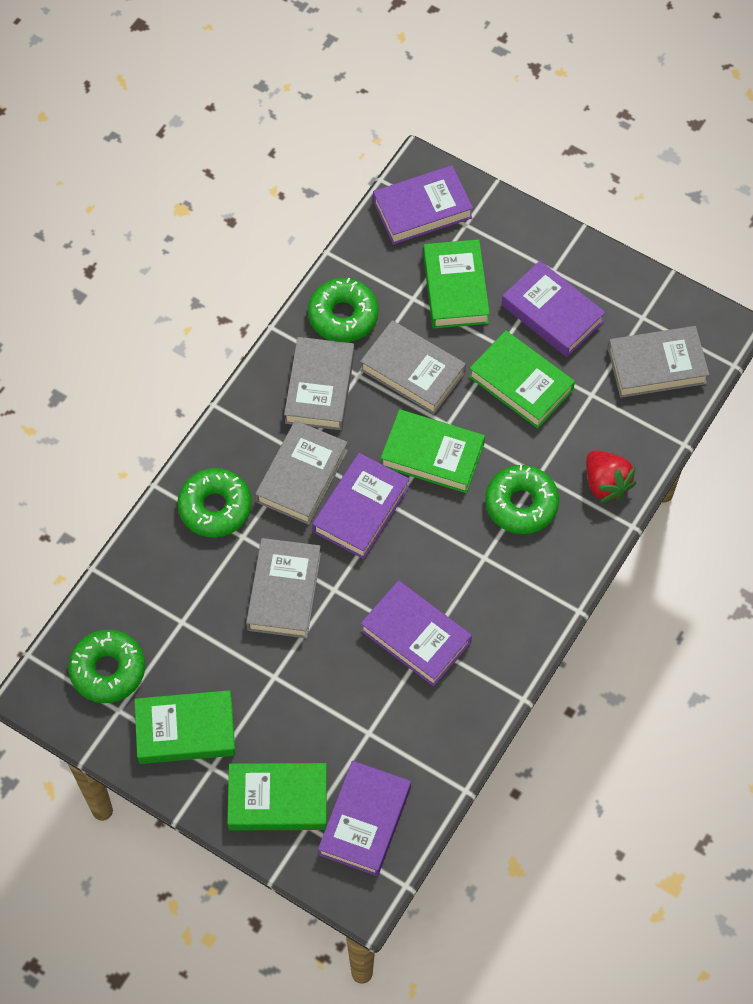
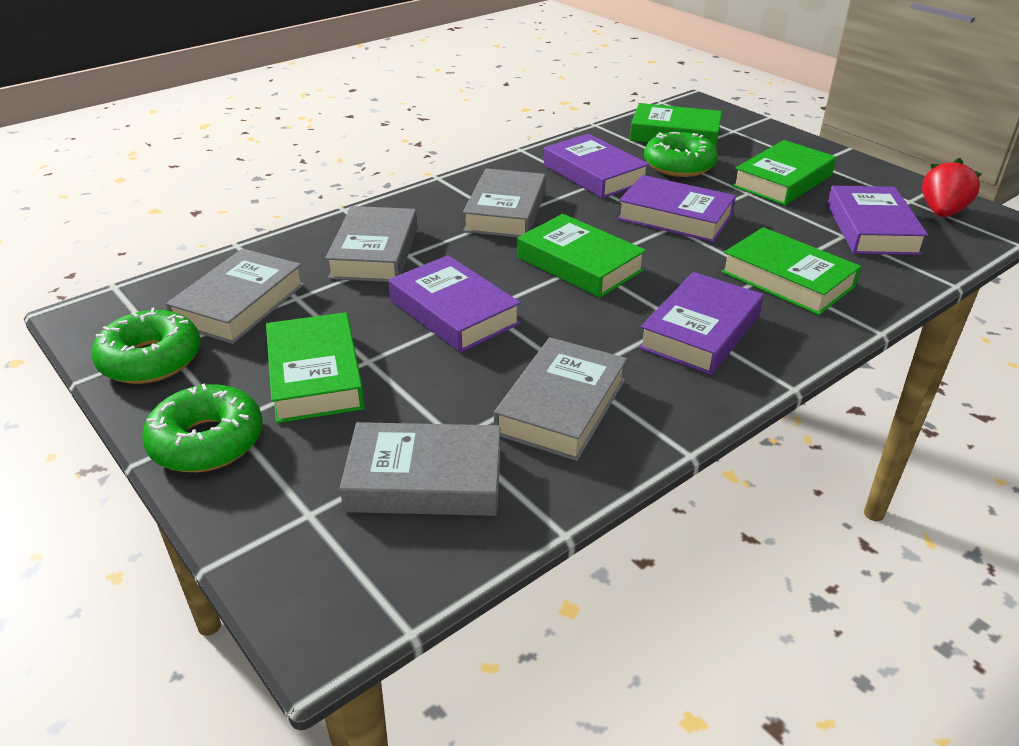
green donut: 4 -> 3

